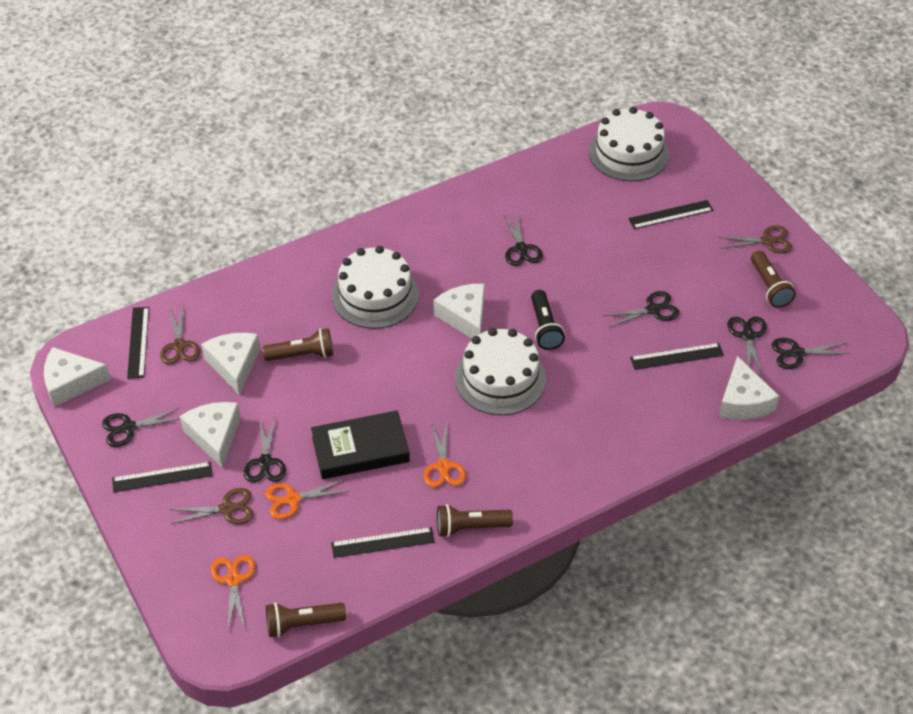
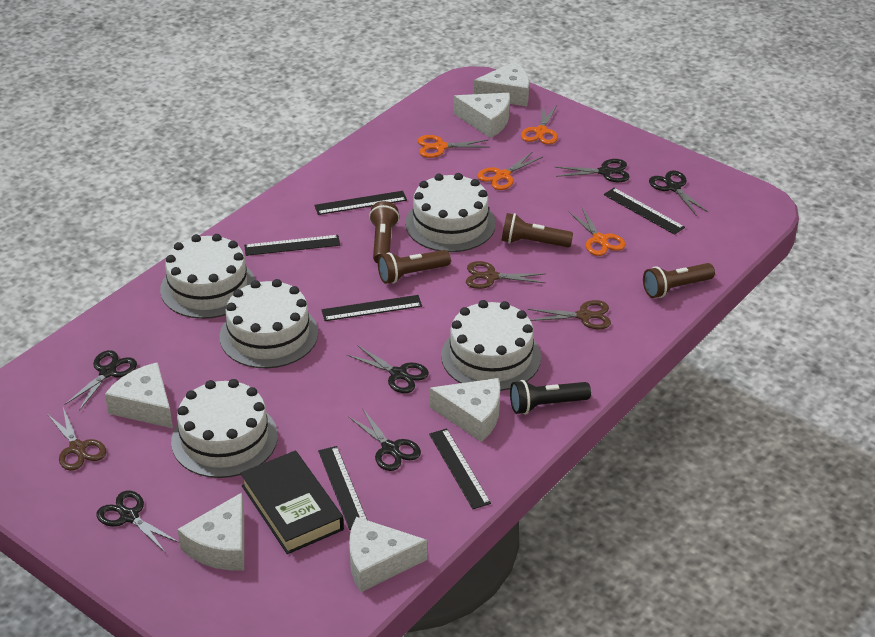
black ruler: 5 -> 6
orange scissors: 3 -> 4
white cake: 3 -> 5
white cheese: 5 -> 6

